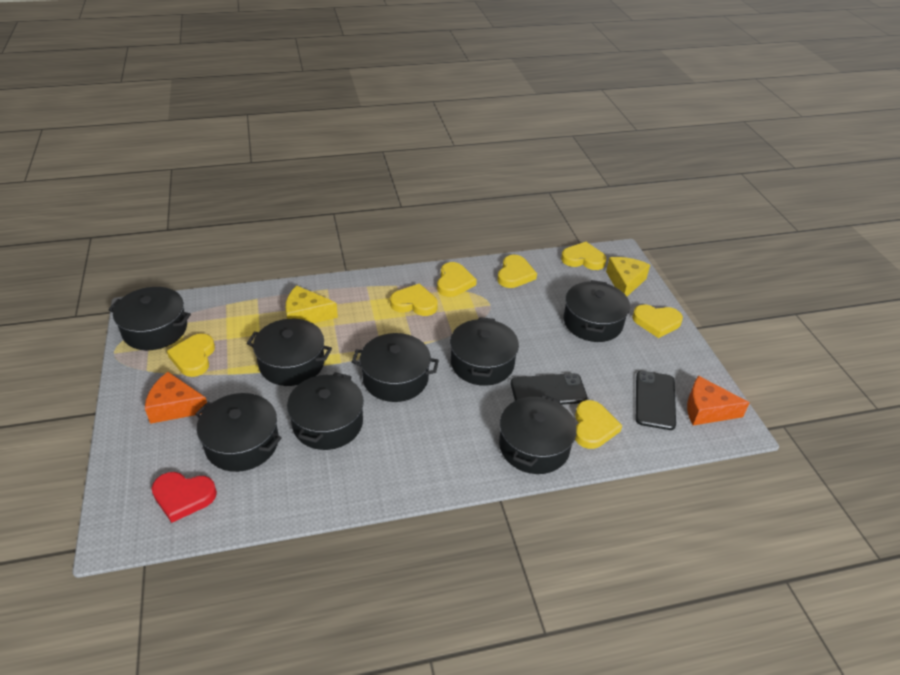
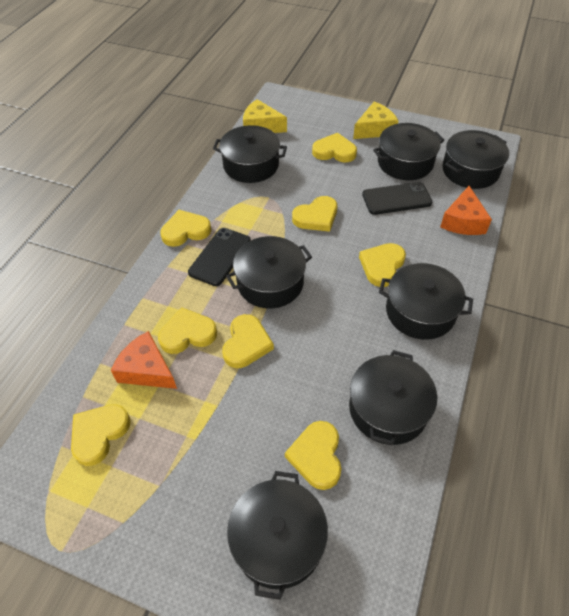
black pot: 8 -> 7
red heart: 1 -> 0
yellow heart: 7 -> 8

